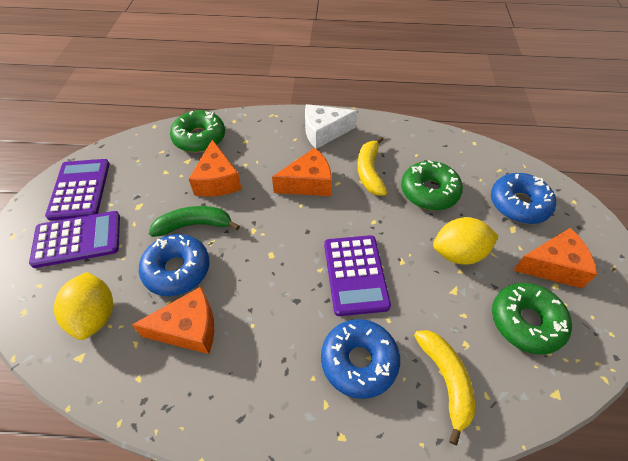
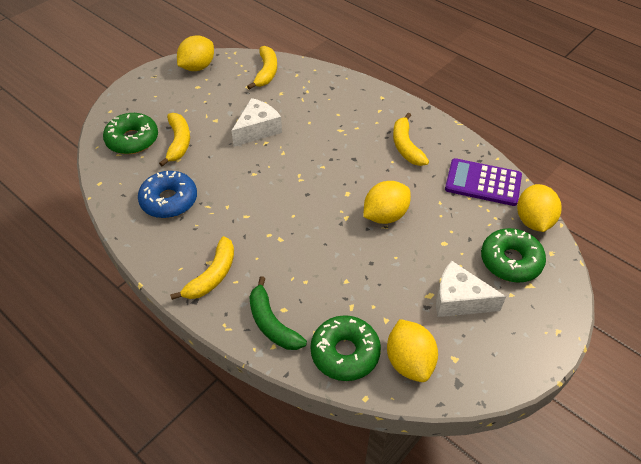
blue donut: 3 -> 1
orange cheese: 4 -> 0
purple calculator: 3 -> 1
white cheese: 1 -> 2
yellow banana: 2 -> 4
yellow lemon: 2 -> 4

